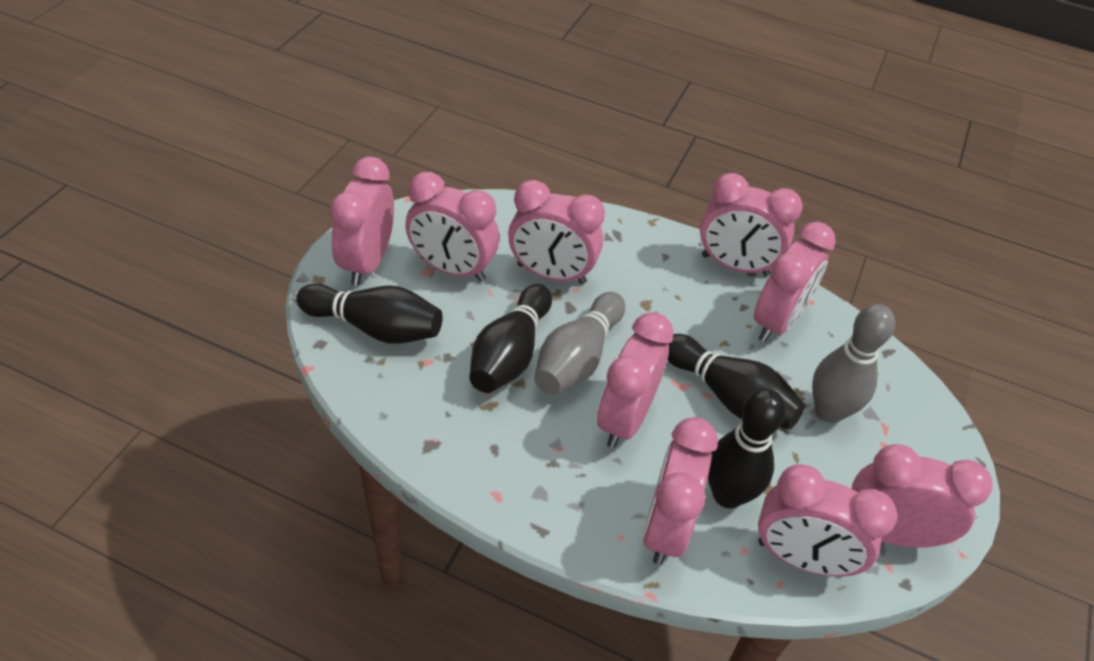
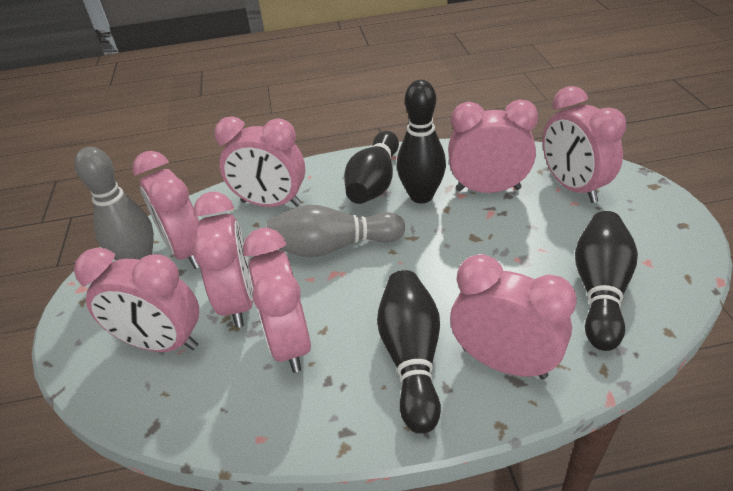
pink clock: 9 -> 8

